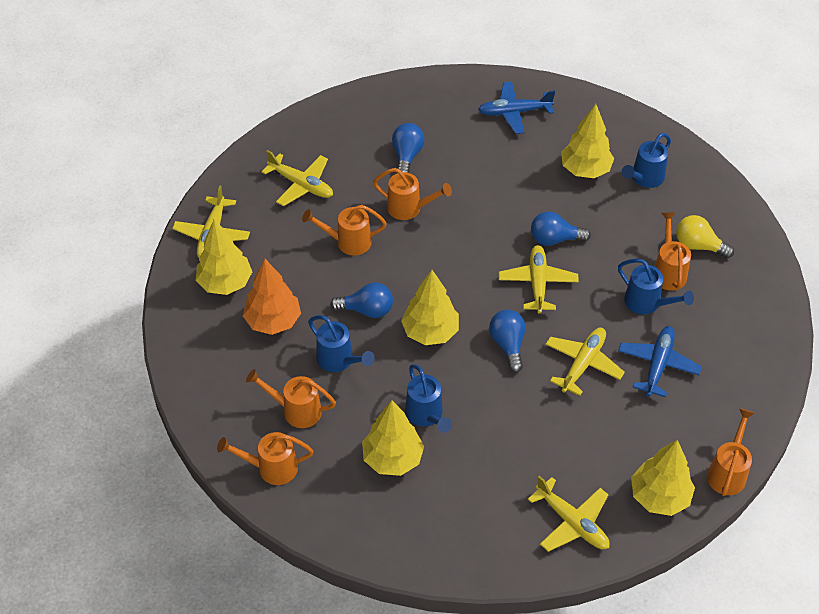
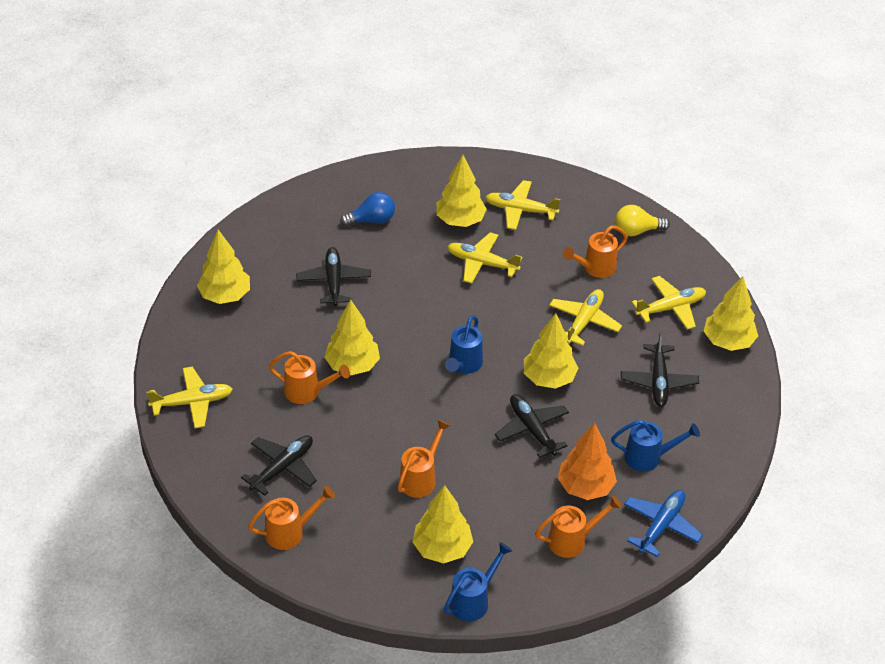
black plane: 0 -> 4
blue light bulb: 4 -> 1
blue plane: 2 -> 1
blue watering can: 4 -> 3
orange watering can: 6 -> 5
yellow tree: 5 -> 6

